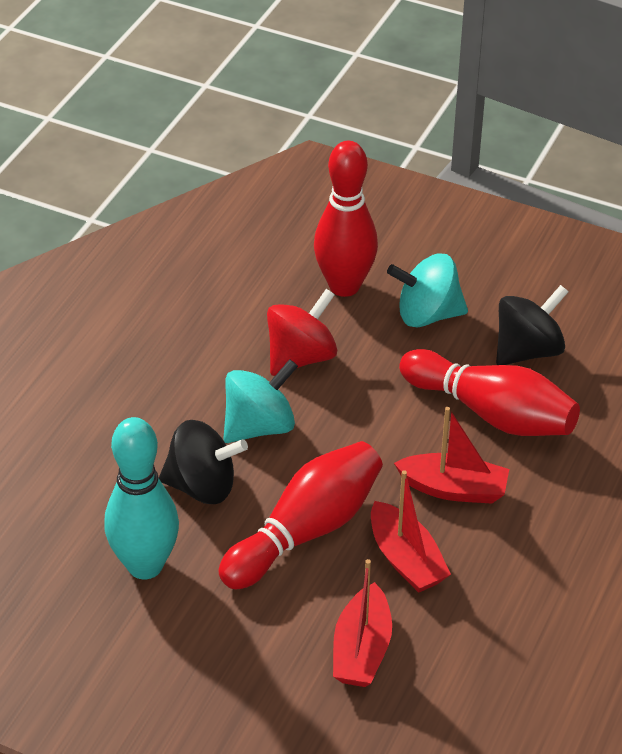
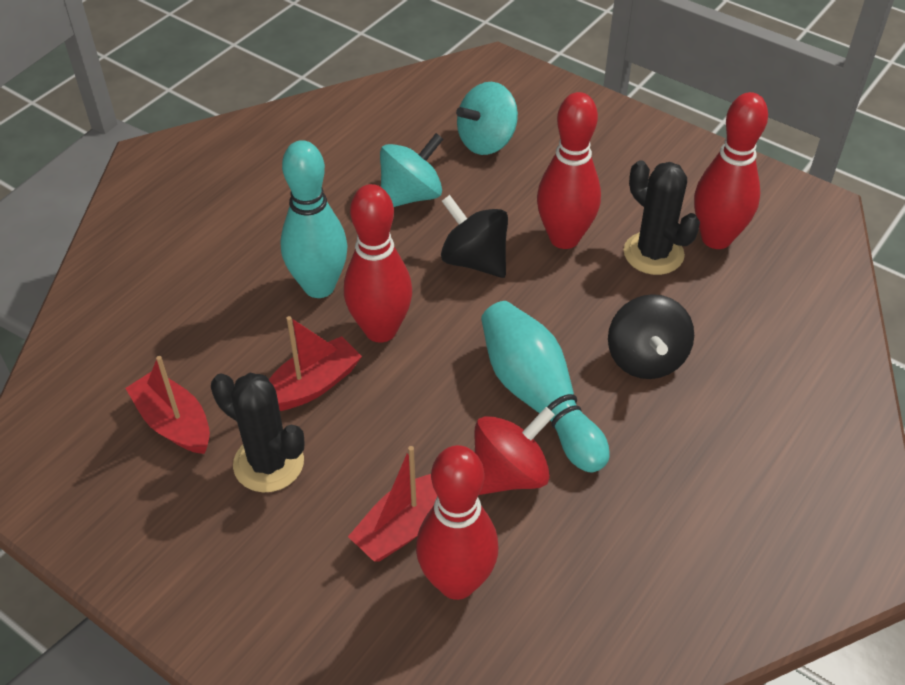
black cactus: 0 -> 2
red bowling pin: 3 -> 4
turquoise bowling pin: 1 -> 2

